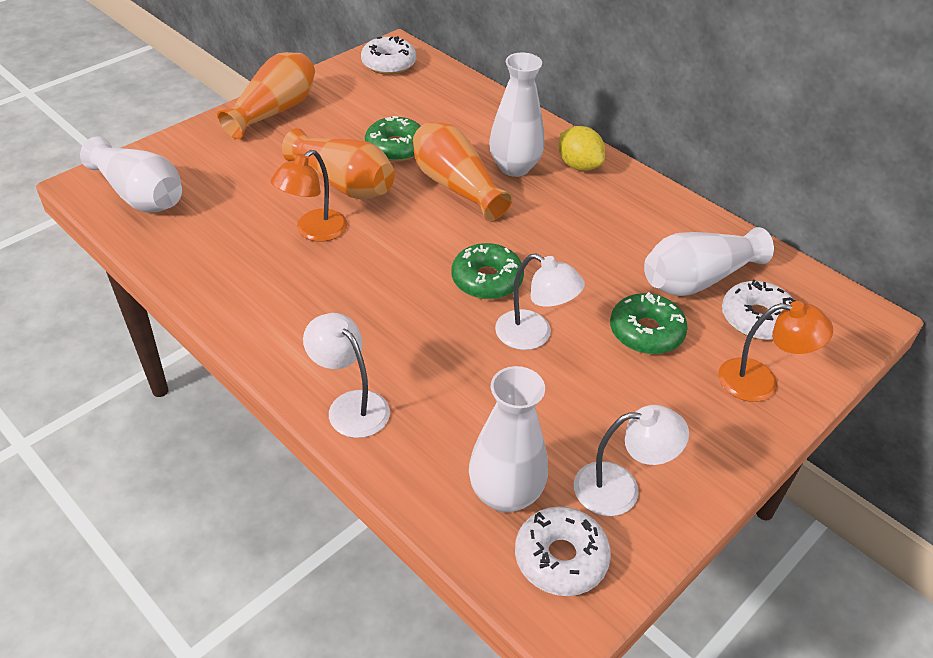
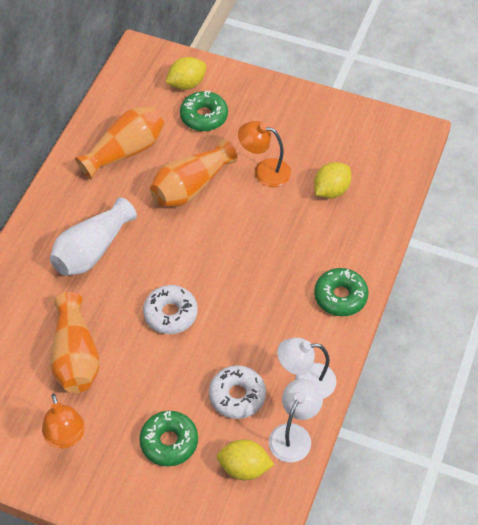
white donut: 3 -> 2
white lamp: 3 -> 2
white vase: 4 -> 1
yellow lemon: 1 -> 3

